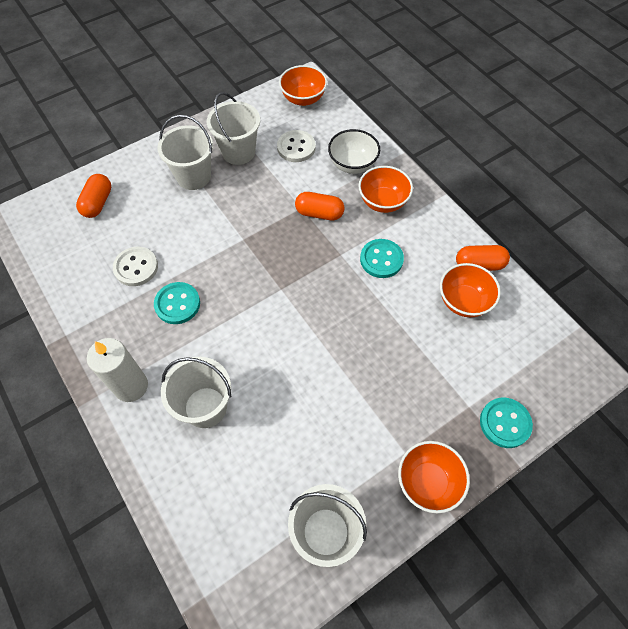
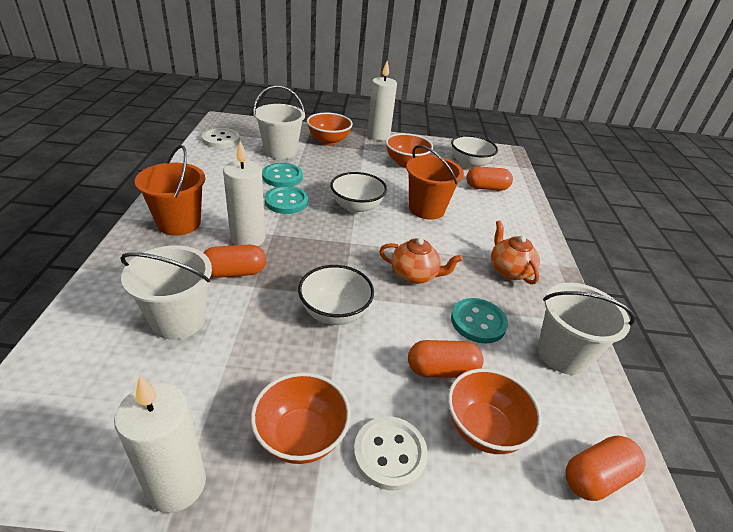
orange bucket: 0 -> 2
orange capsule: 3 -> 4
orange teapot: 0 -> 2
white bowl: 1 -> 3
white bucket: 4 -> 3
white candle: 1 -> 3

